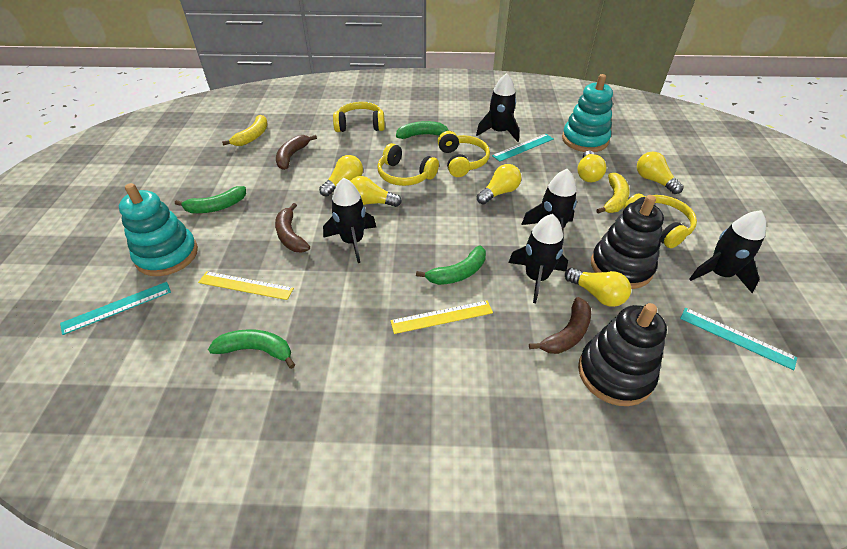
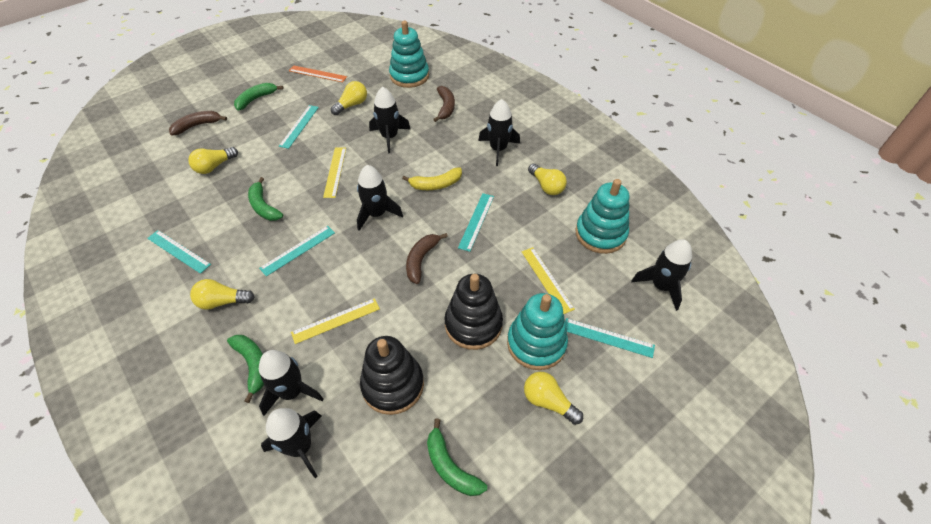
black rocket: 5 -> 6
orange ruler: 0 -> 1
turquoise ruler: 3 -> 5
turquoise stacking toy: 2 -> 3
yellow banana: 2 -> 1
yellow headphones: 4 -> 0
yellow light bulb: 6 -> 5
yellow ruler: 2 -> 3

